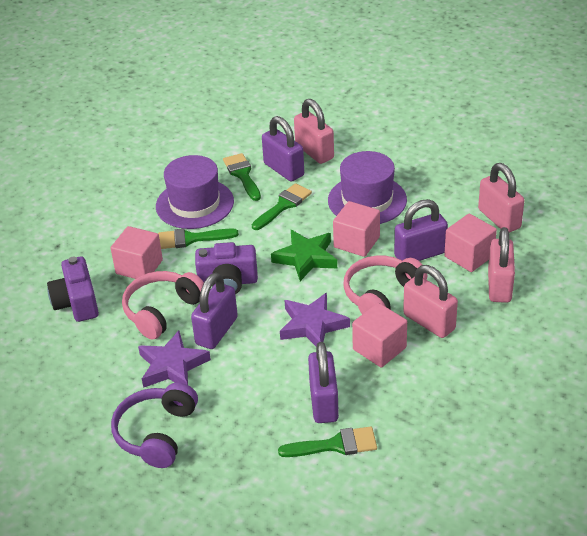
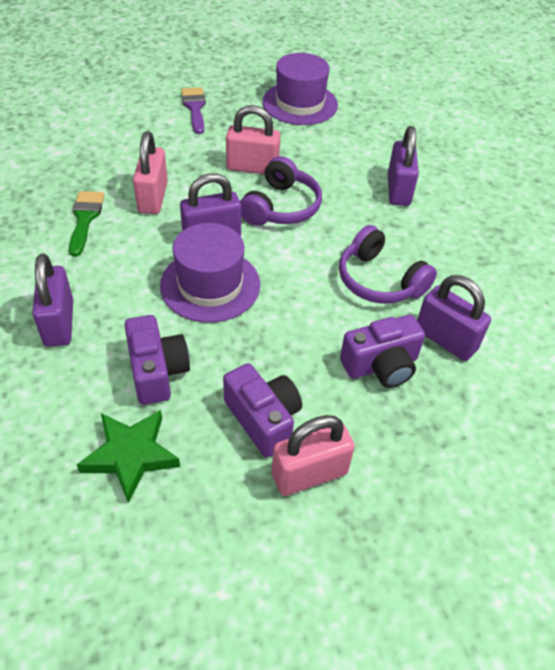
green brush: 4 -> 1
pink cube: 4 -> 0
pink headphones: 2 -> 0
pink padlock: 4 -> 3
purple brush: 0 -> 1
purple camera: 2 -> 3
purple headphones: 1 -> 2
purple star: 2 -> 0

